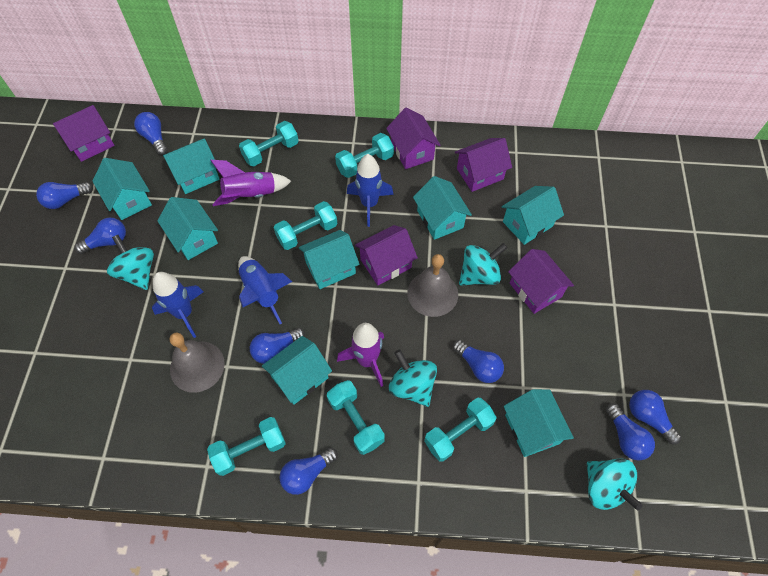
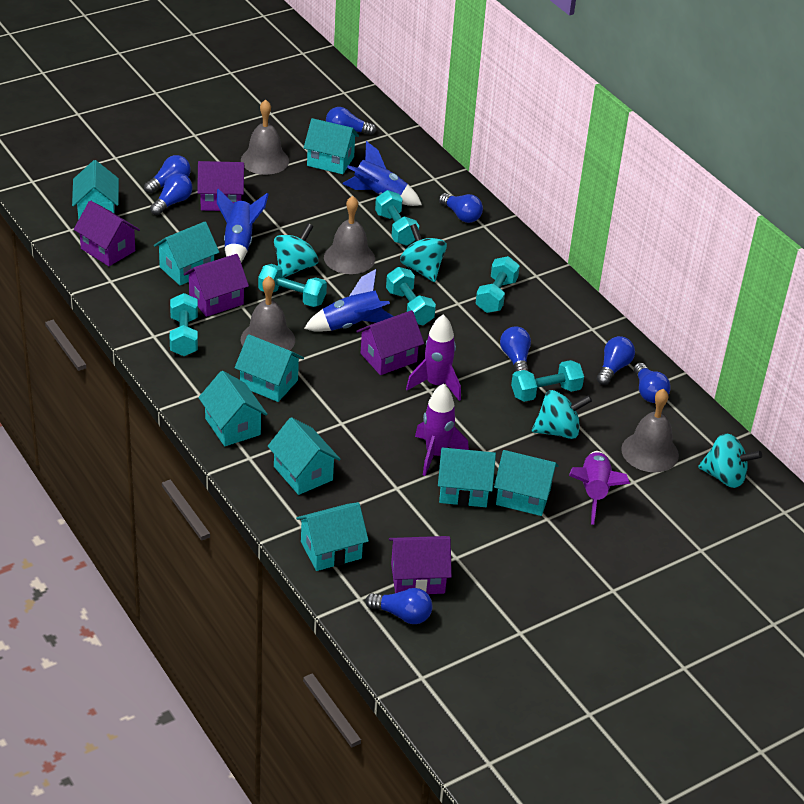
grey bell: 2 -> 4
purple rocket: 2 -> 3
turquoise house: 8 -> 9

